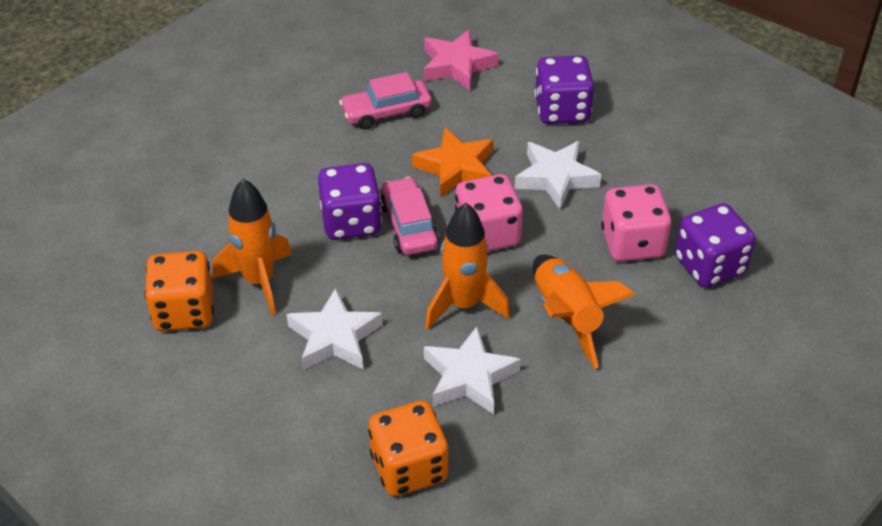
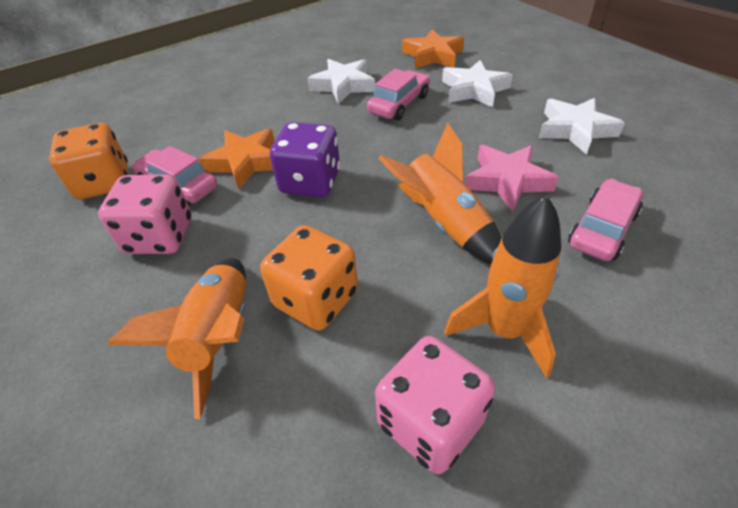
orange star: 1 -> 2
pink car: 2 -> 3
purple dice: 3 -> 1

